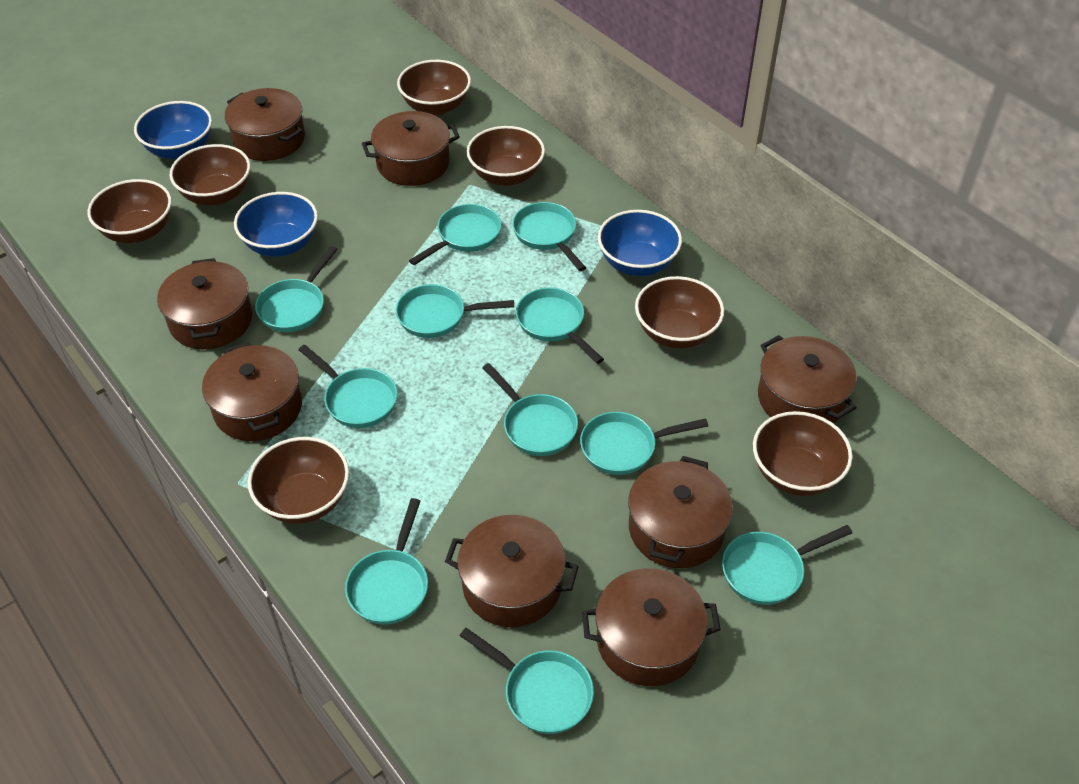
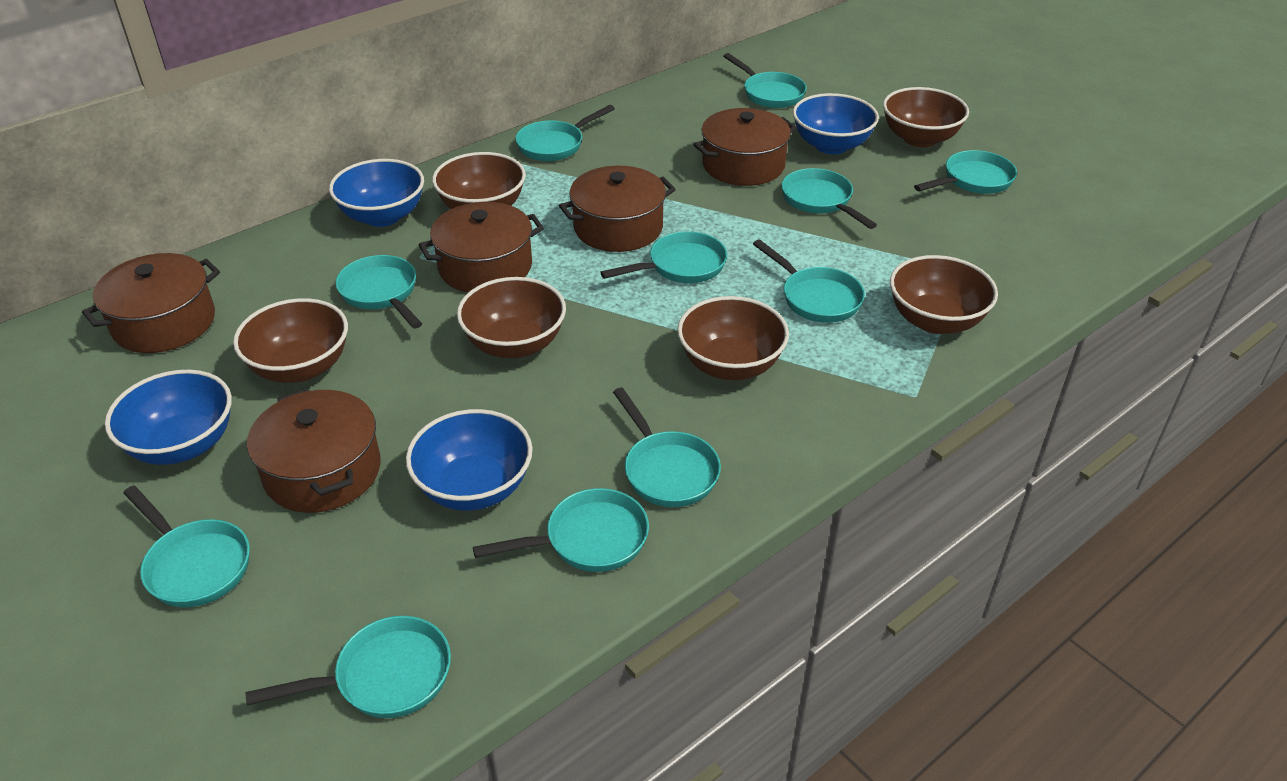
blue bowl: 3 -> 4
brown bowl: 7 -> 6
brown pot: 8 -> 5

